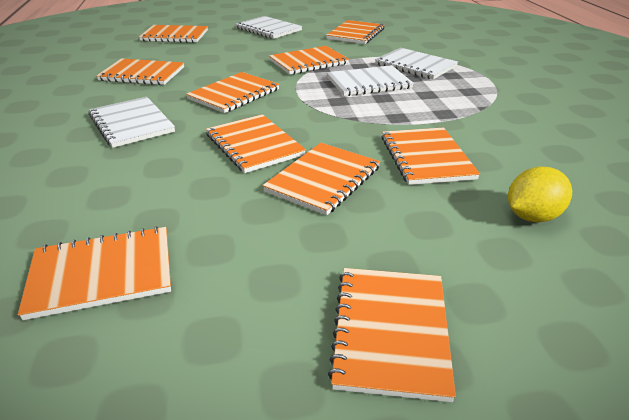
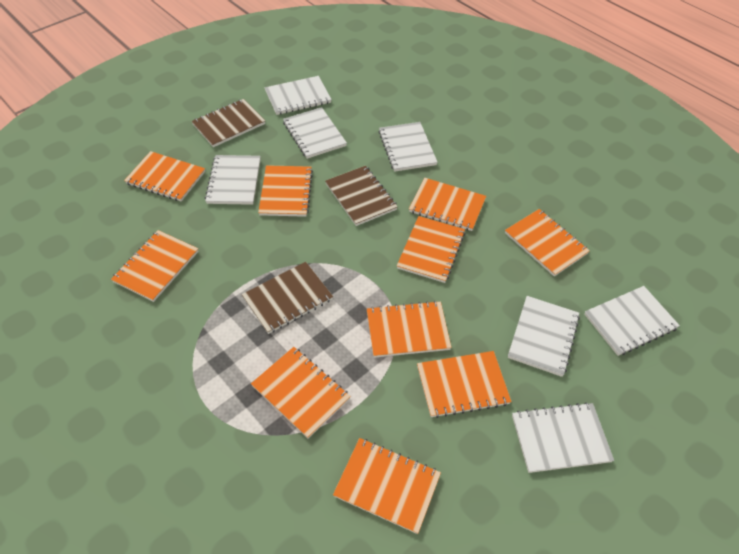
brown notebook: 0 -> 3
white notebook: 4 -> 7
yellow lemon: 1 -> 0

